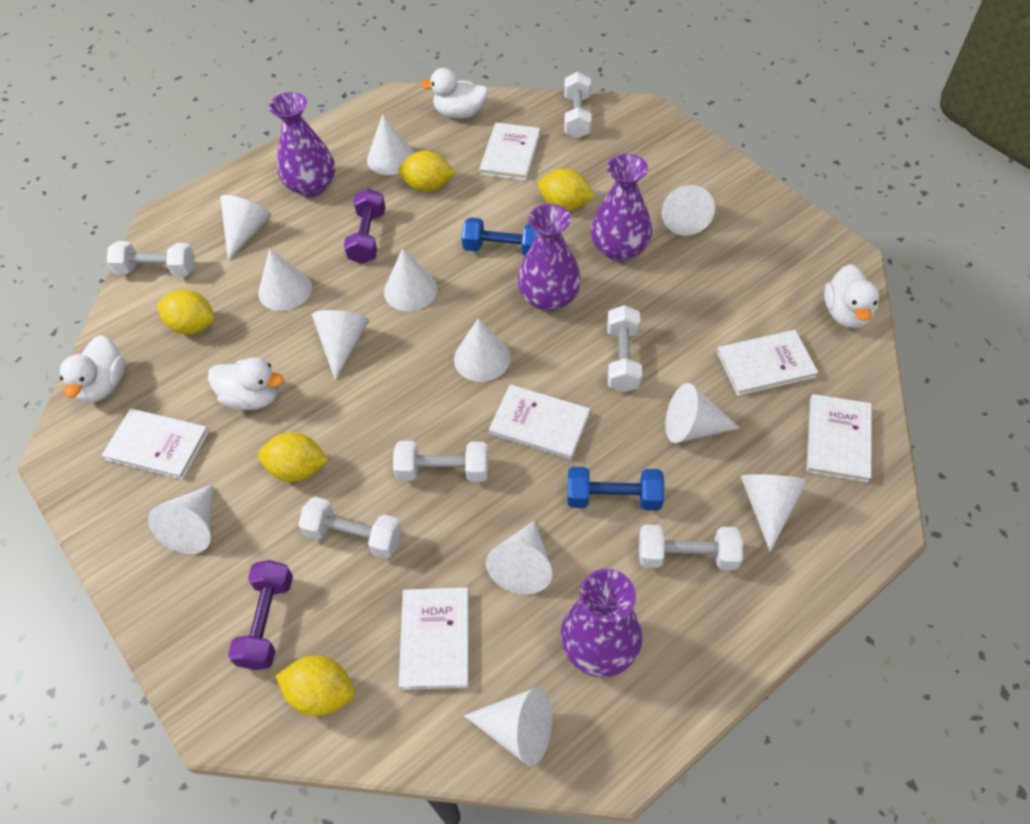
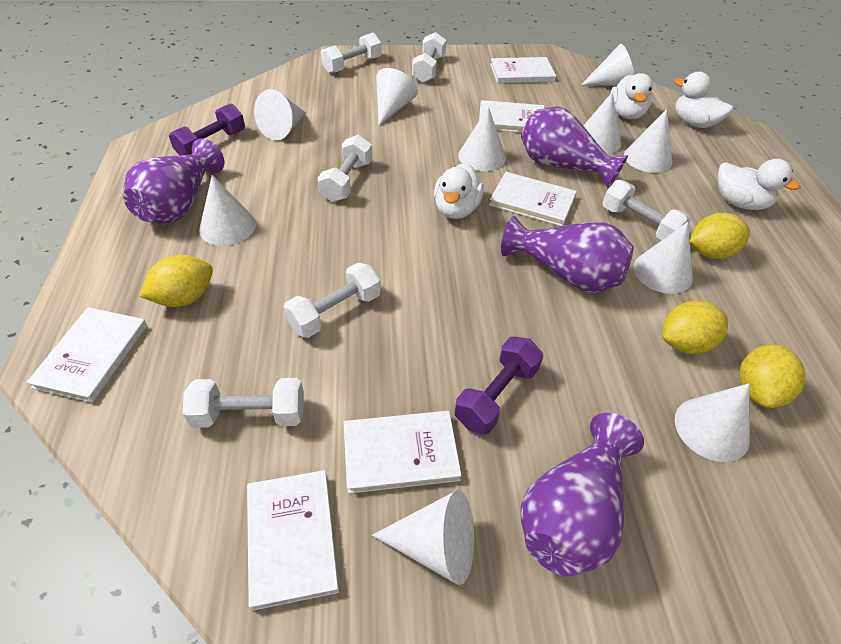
blue dumbbell: 2 -> 0
white cone: 12 -> 10
yellow lemon: 5 -> 4

